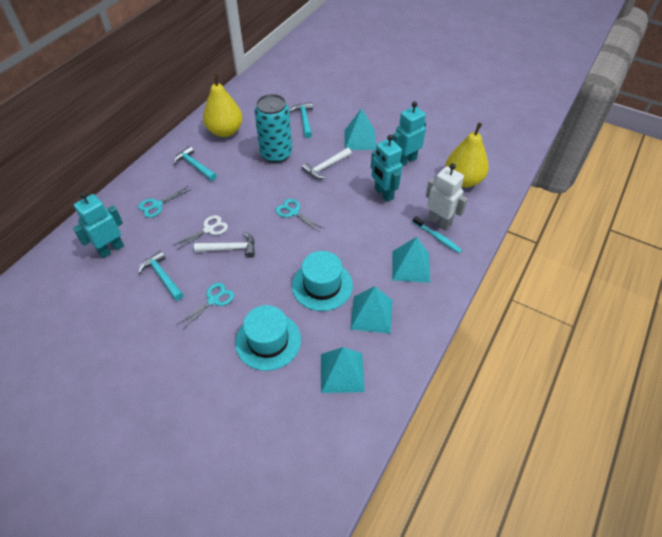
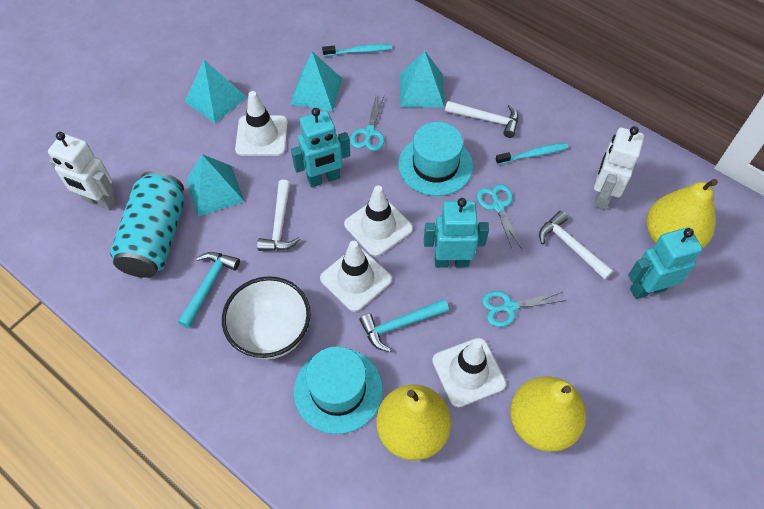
turquoise hammer: 3 -> 2
turquoise toothbrush: 1 -> 2
white bowl: 0 -> 1
white hammer: 2 -> 3
white robot: 1 -> 2
white scissors: 1 -> 0
white traffic cone: 0 -> 4
yellow pear: 2 -> 3

